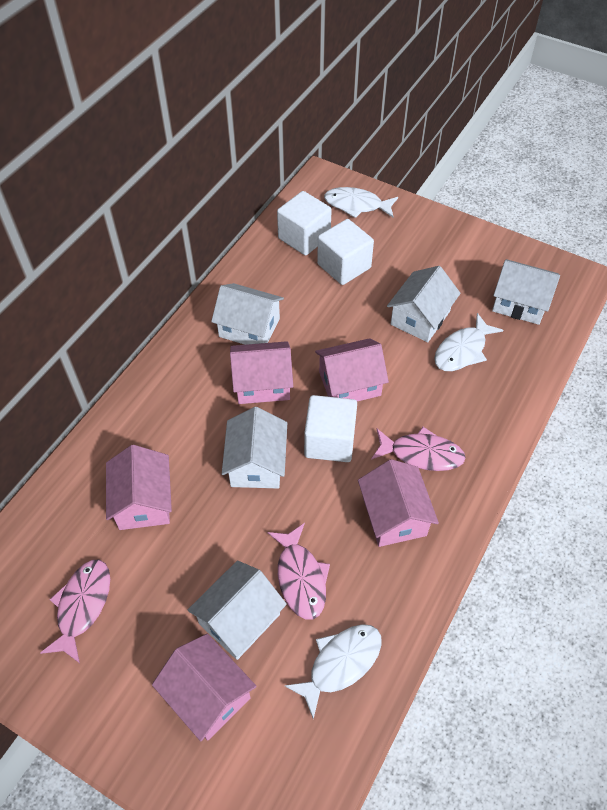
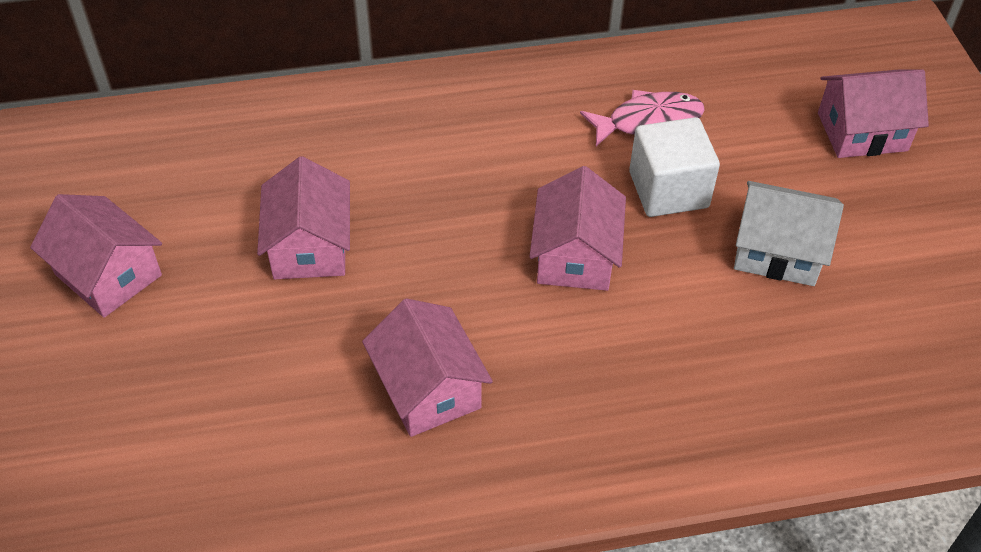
pink fish: 3 -> 1
white cube: 3 -> 1
white fish: 3 -> 0
white house: 5 -> 1

